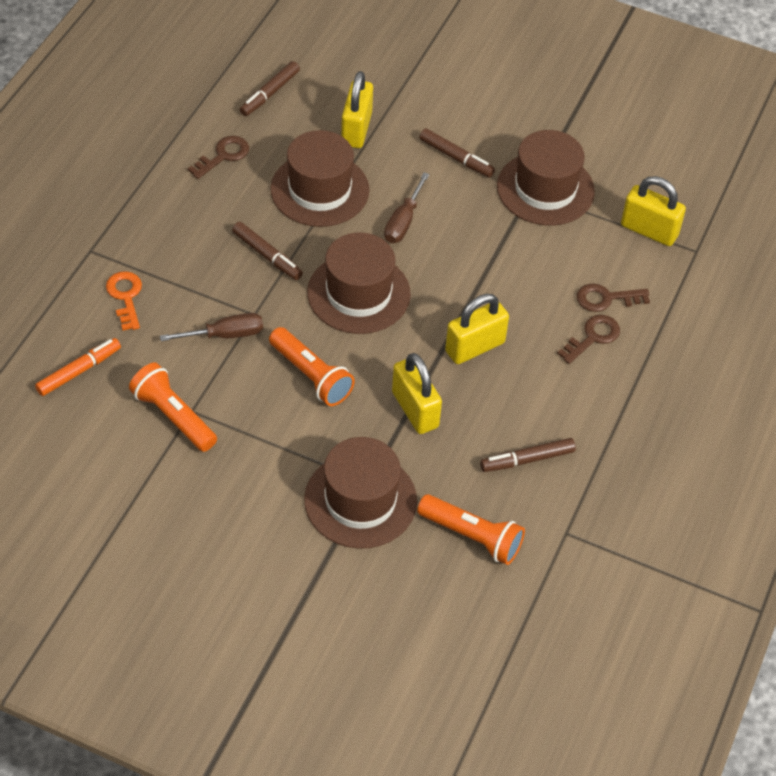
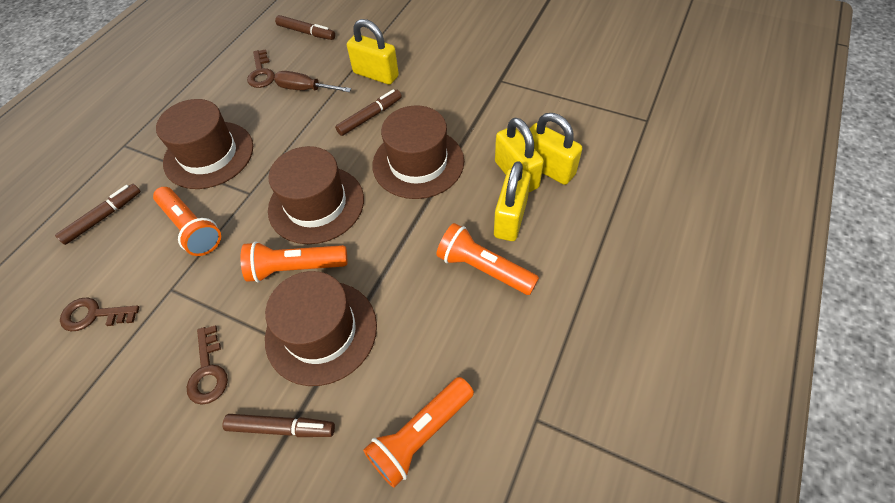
brown screwdriver: 2 -> 1
orange flashlight: 3 -> 4
orange key: 1 -> 0
orange marker: 1 -> 0

